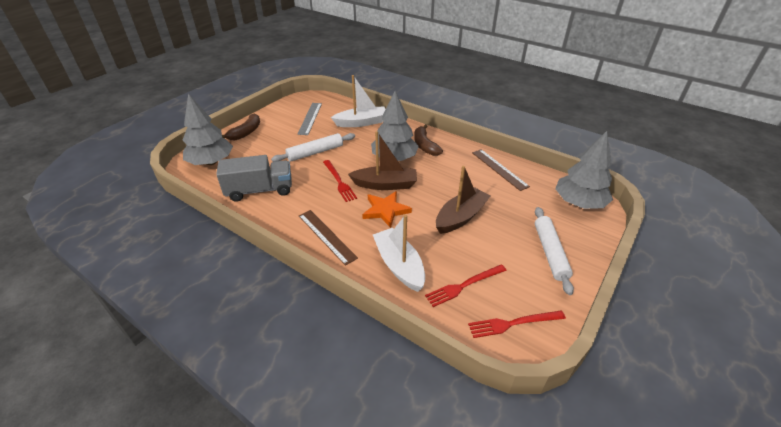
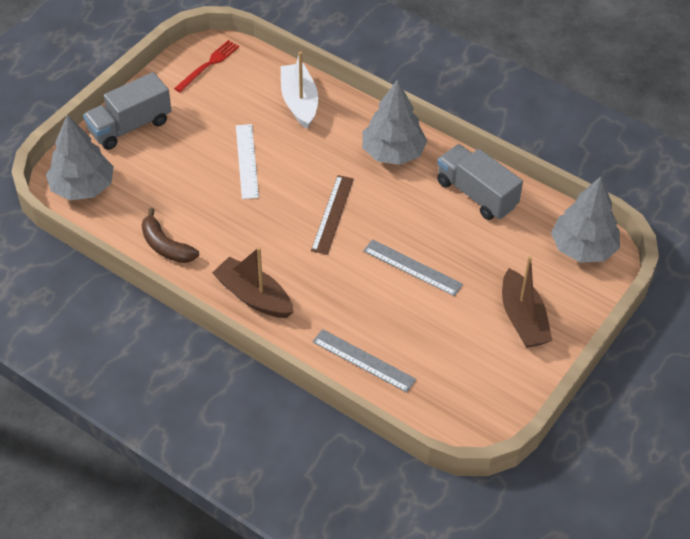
brown banana: 2 -> 1
brown ruler: 2 -> 1
grey ruler: 1 -> 2
grey truck: 1 -> 2
orange star: 1 -> 0
red fork: 3 -> 1
white boat: 2 -> 1
white rolling pin: 2 -> 0
white ruler: 0 -> 1

